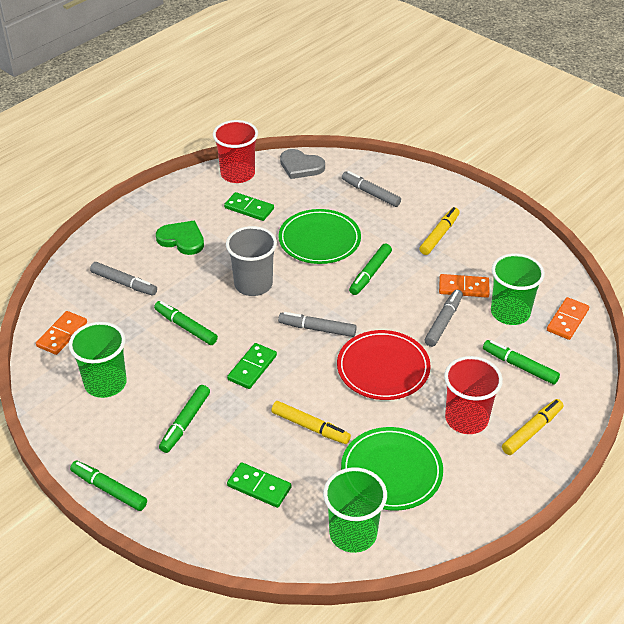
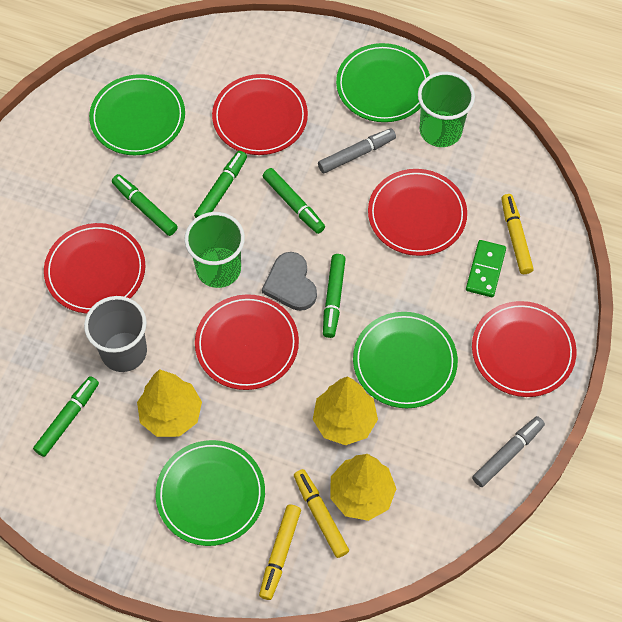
green cup: 3 -> 2
green domino: 3 -> 1
green heart: 1 -> 0
green plate: 2 -> 4
grey marker: 4 -> 2
orange domino: 3 -> 0
red cup: 2 -> 0
red plate: 1 -> 5
yellow tree: 0 -> 3

